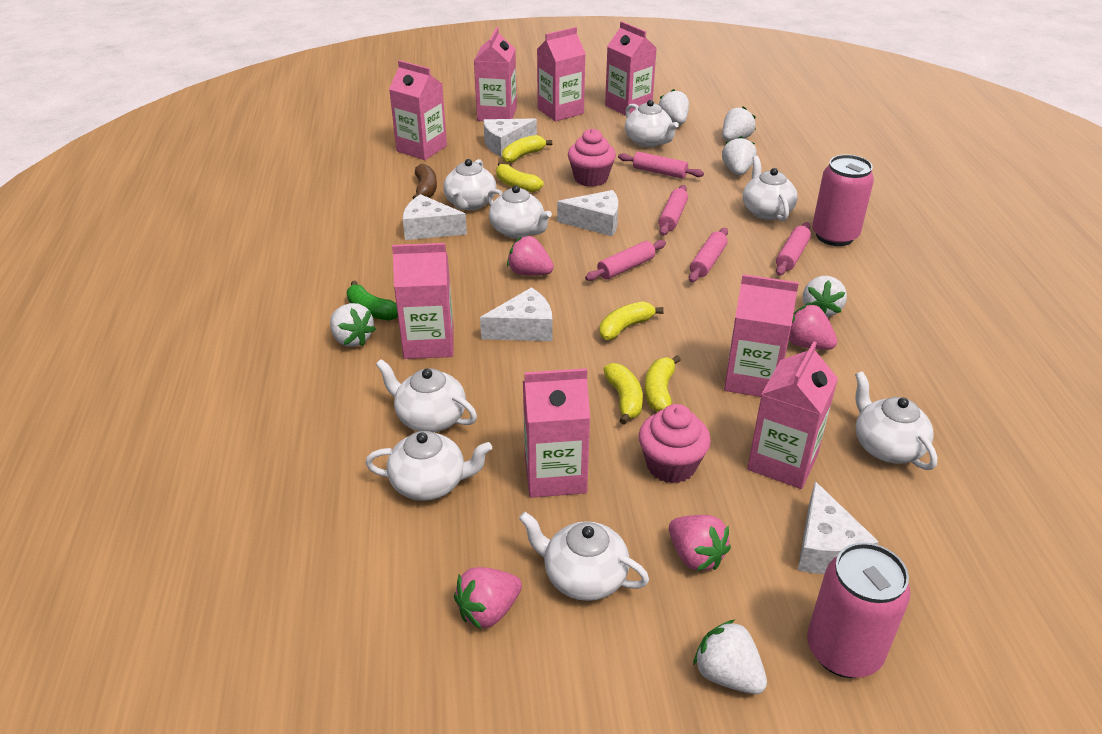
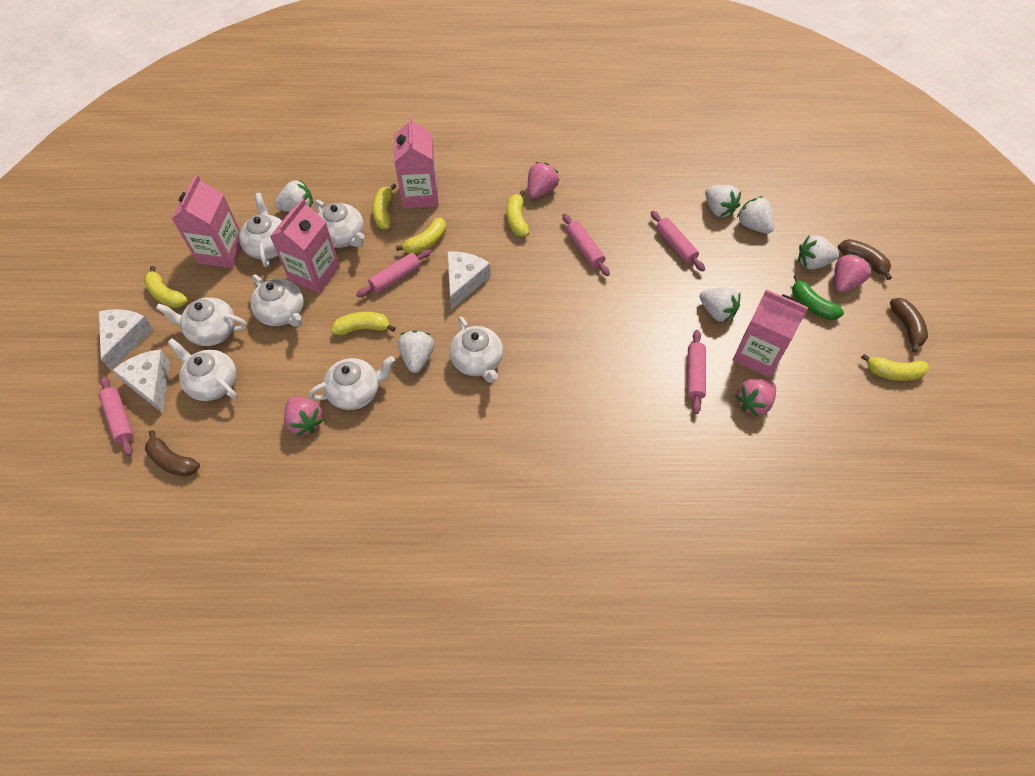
brown banana: 1 -> 3
pink can: 2 -> 0
pink carton: 8 -> 4
pink cupcake: 2 -> 0
white cheese: 5 -> 3
white teapot: 8 -> 7
yellow banana: 5 -> 6

